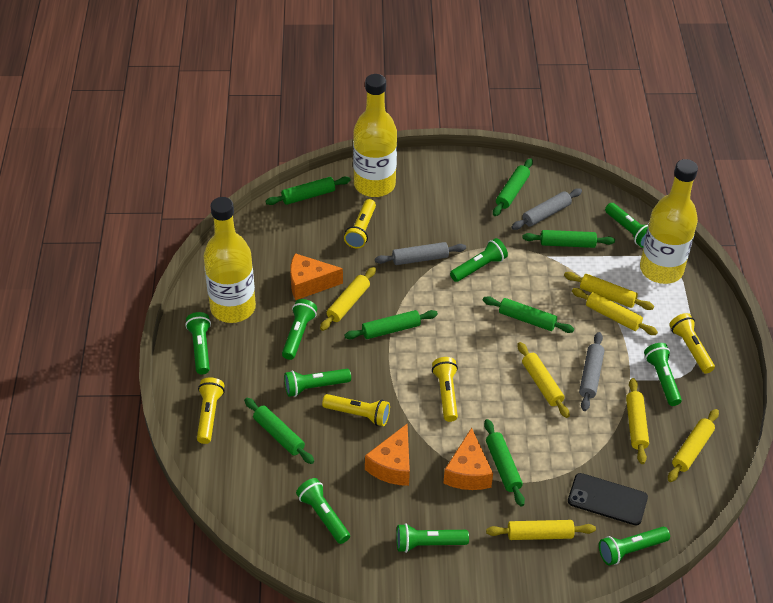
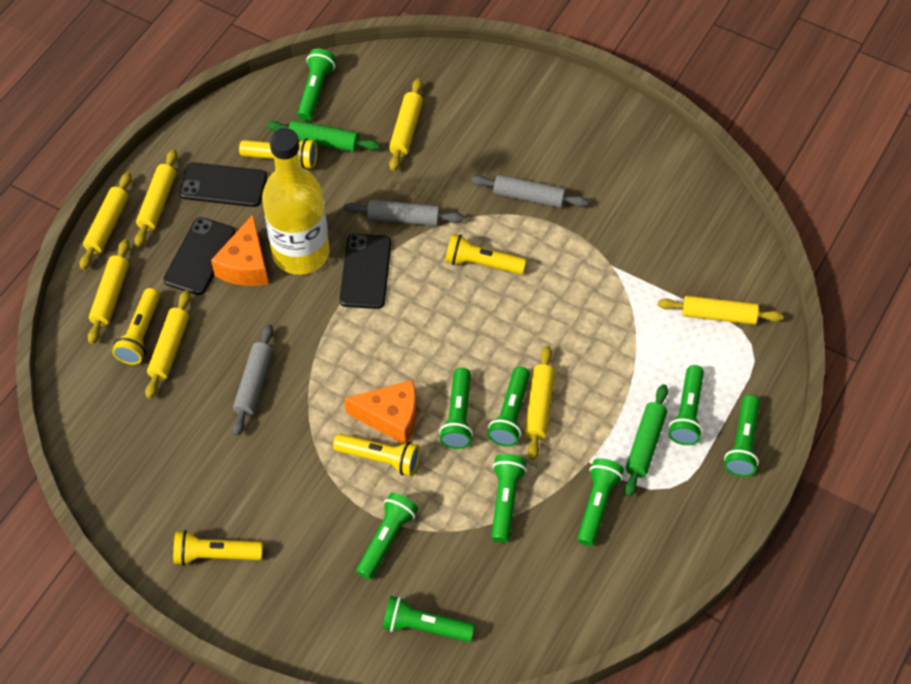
black phone: 1 -> 3
green rolling pin: 7 -> 2
orange cheese: 3 -> 2
yellow bottle: 3 -> 1

